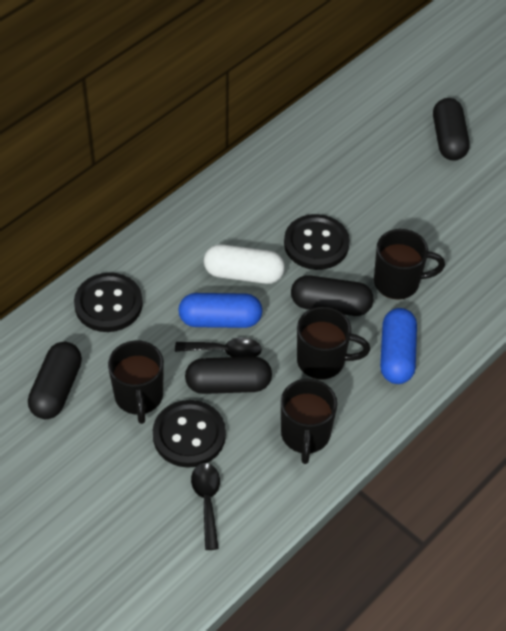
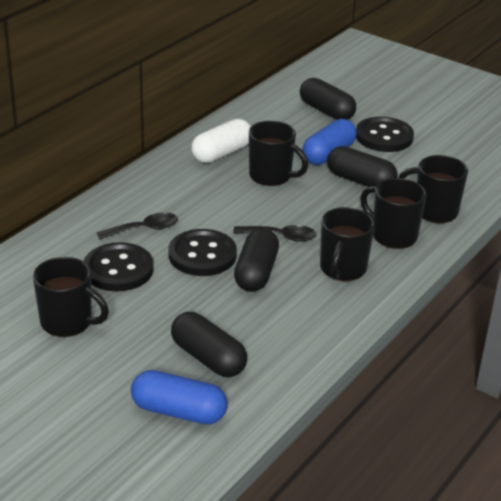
black mug: 4 -> 5

